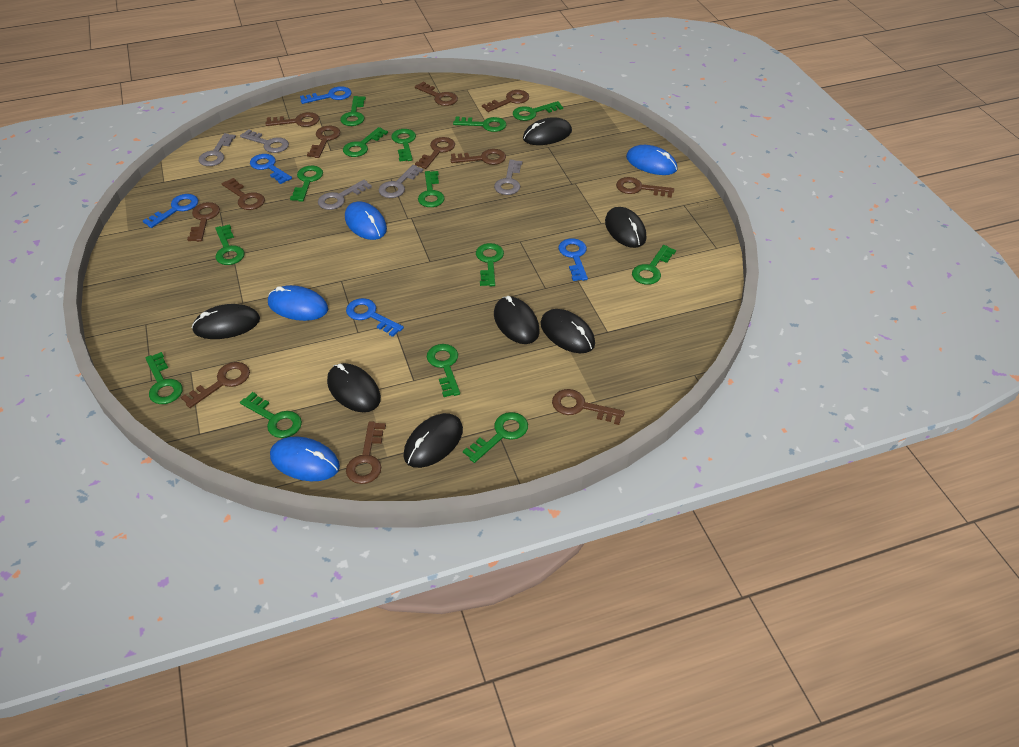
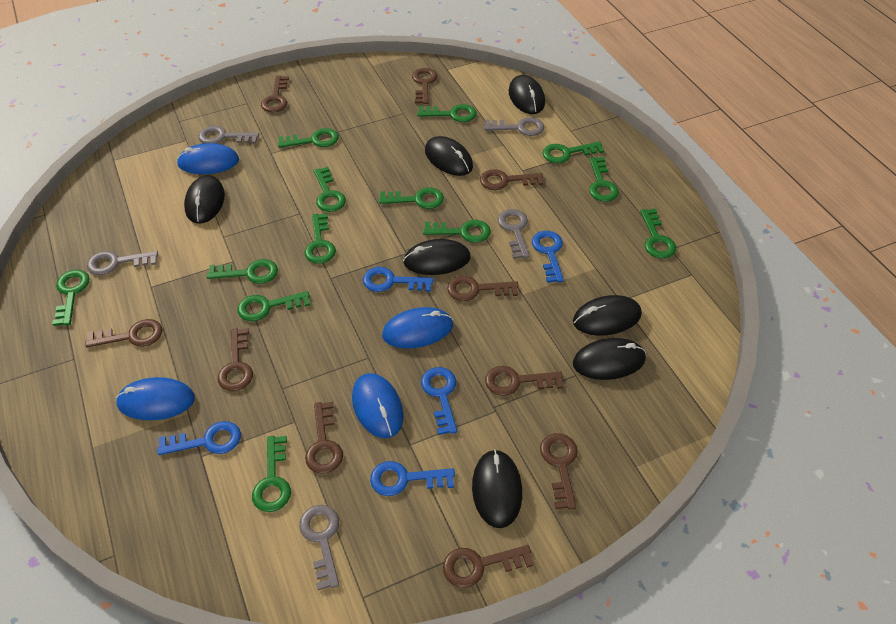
brown key: 12 -> 10
green key: 14 -> 13

